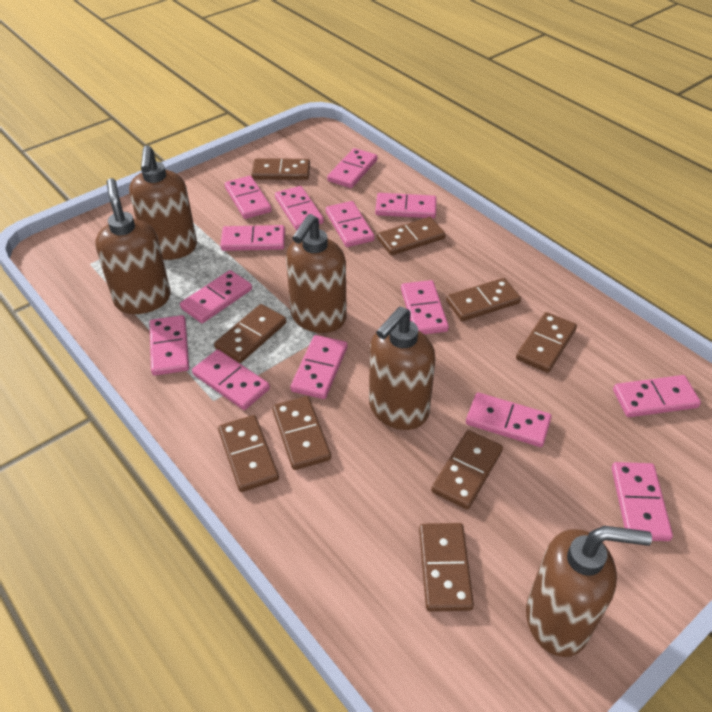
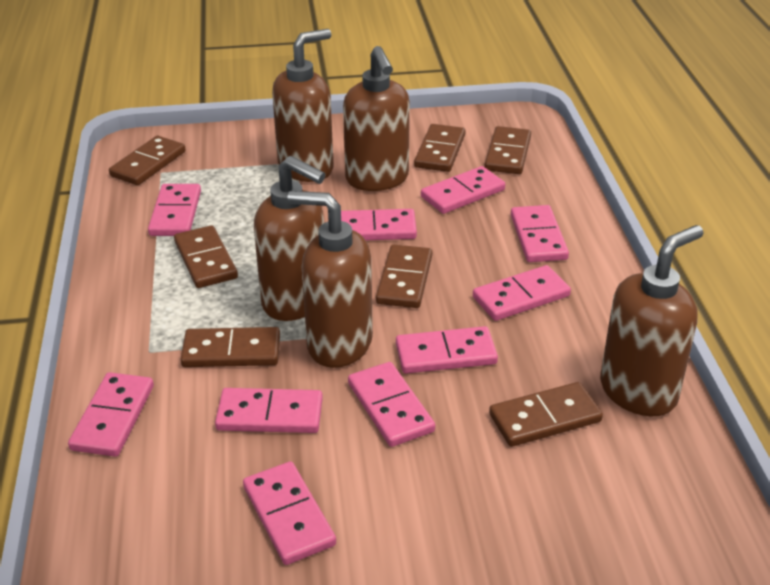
brown domino: 9 -> 7
pink domino: 14 -> 10

